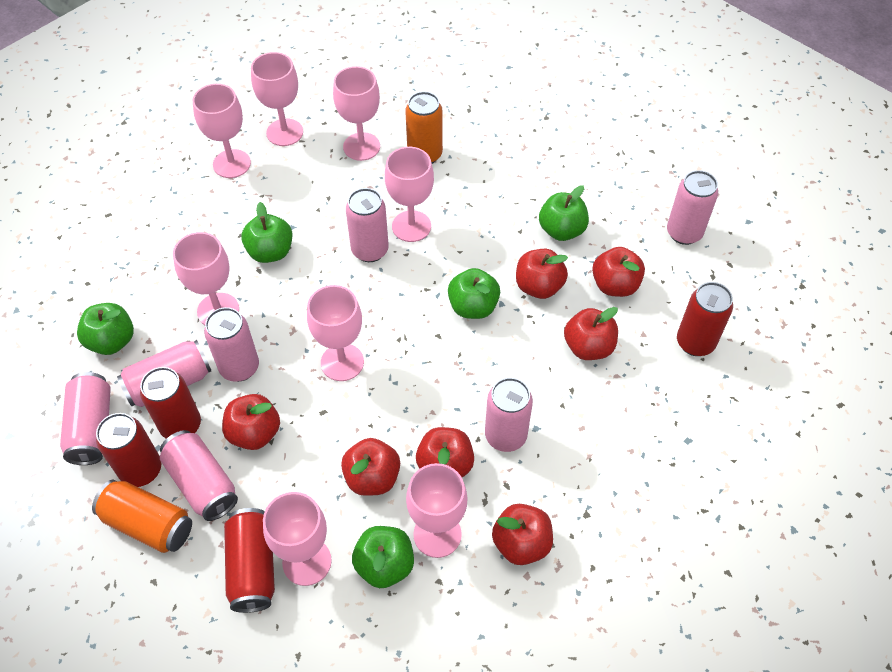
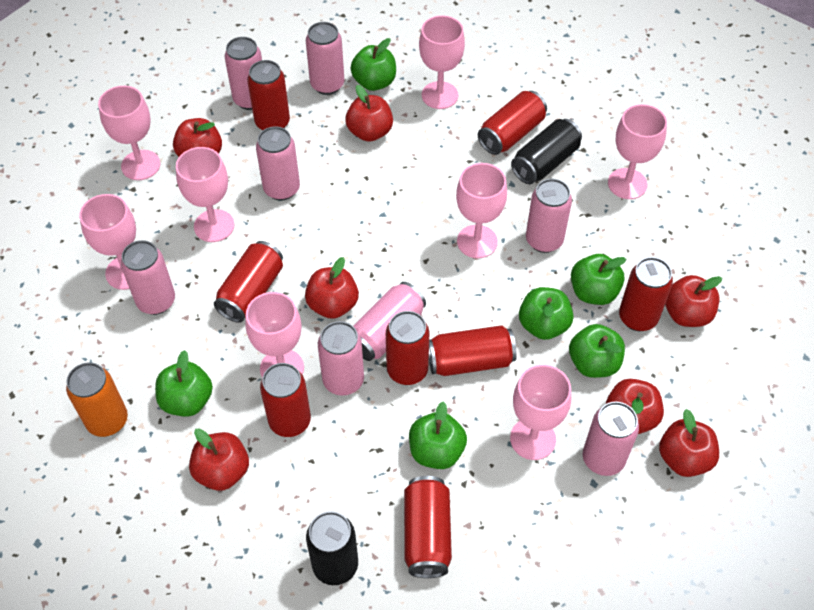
black can: 0 -> 2
green apple: 5 -> 6
orange can: 2 -> 1
pink can: 7 -> 8
red can: 4 -> 8

